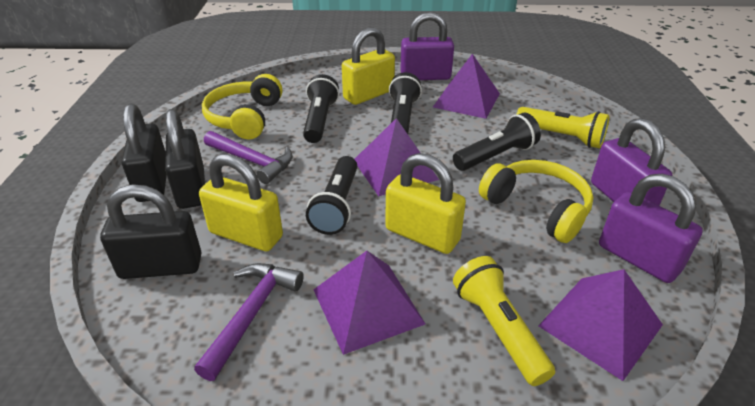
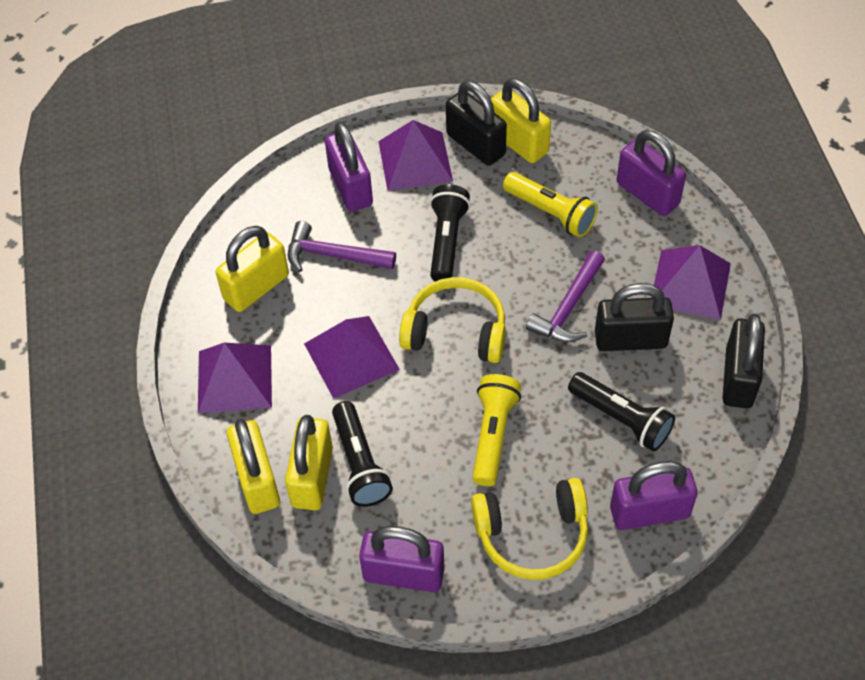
black flashlight: 4 -> 3
purple padlock: 3 -> 4
yellow padlock: 3 -> 4

